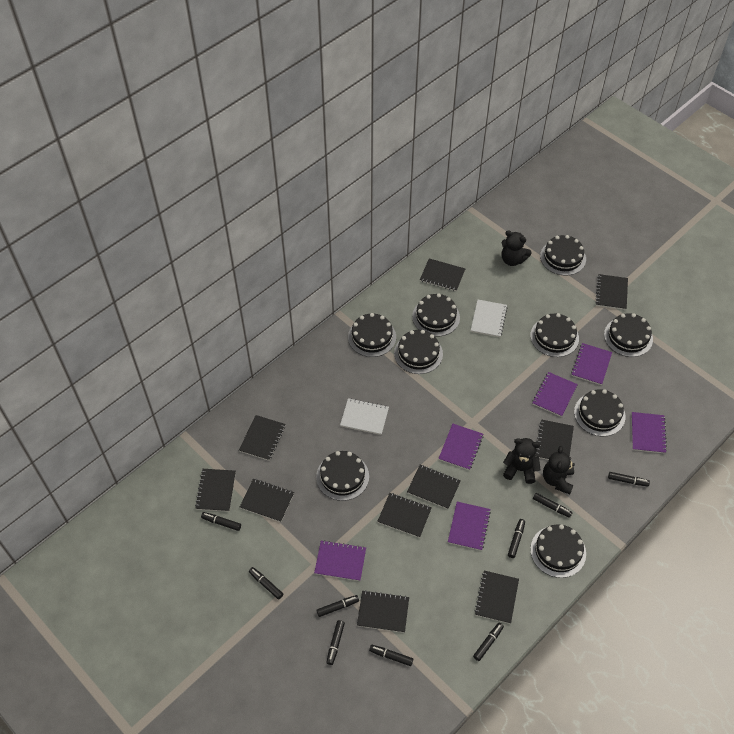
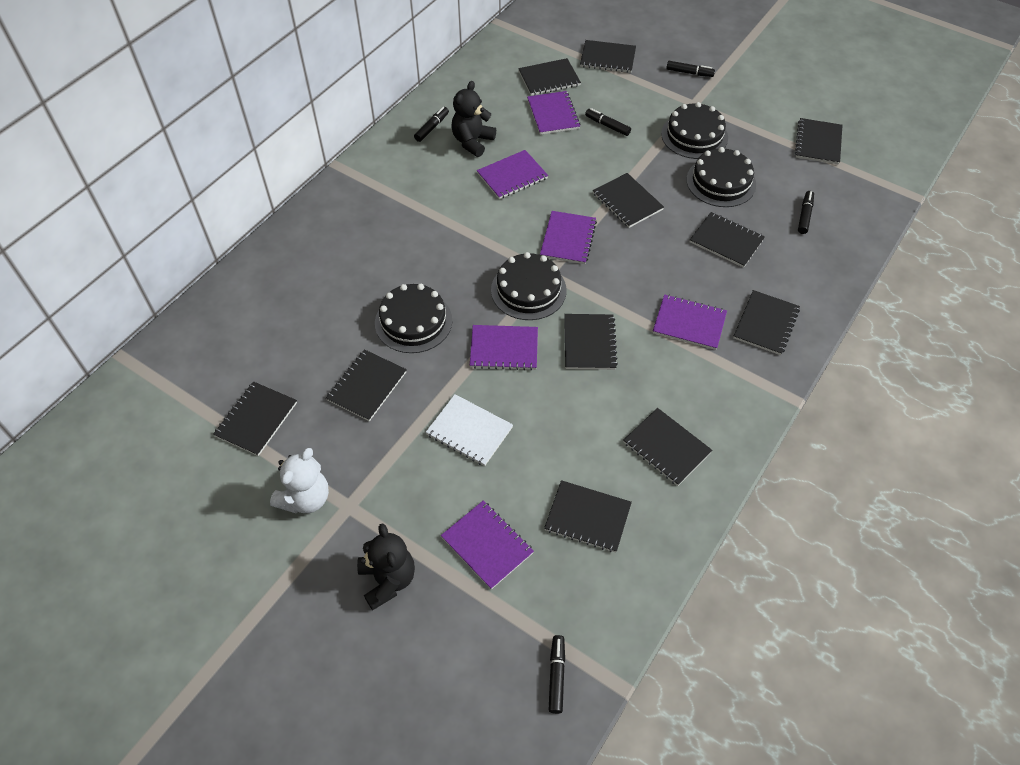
black cake: 9 -> 4
black marker: 9 -> 5
black notebook: 10 -> 11
black teddy bear: 3 -> 2
white notebook: 2 -> 1
white teddy bear: 0 -> 1

